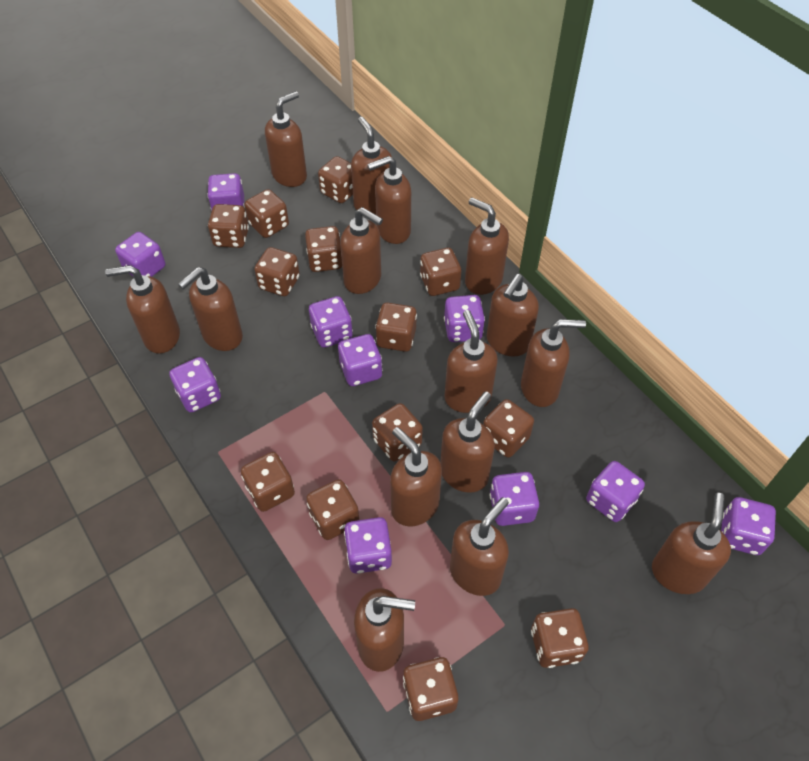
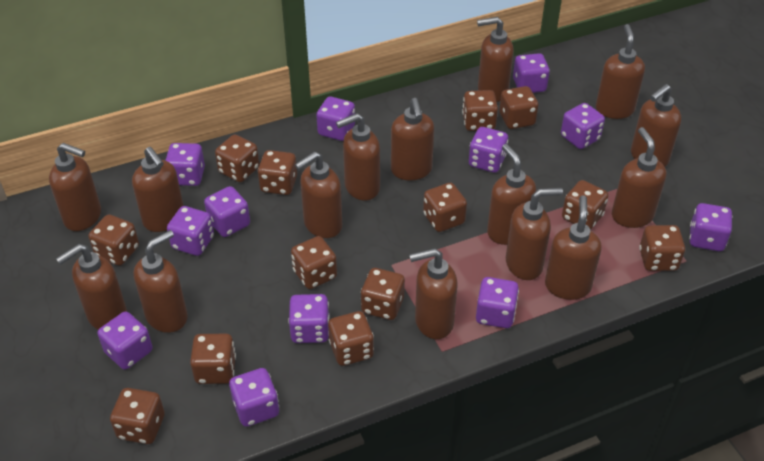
purple dice: 10 -> 12

